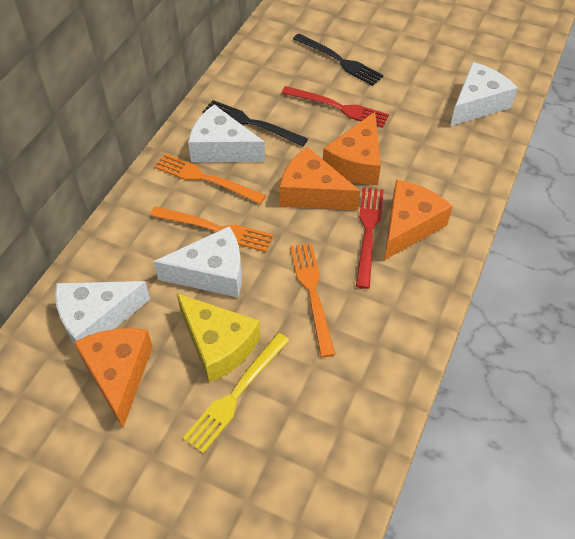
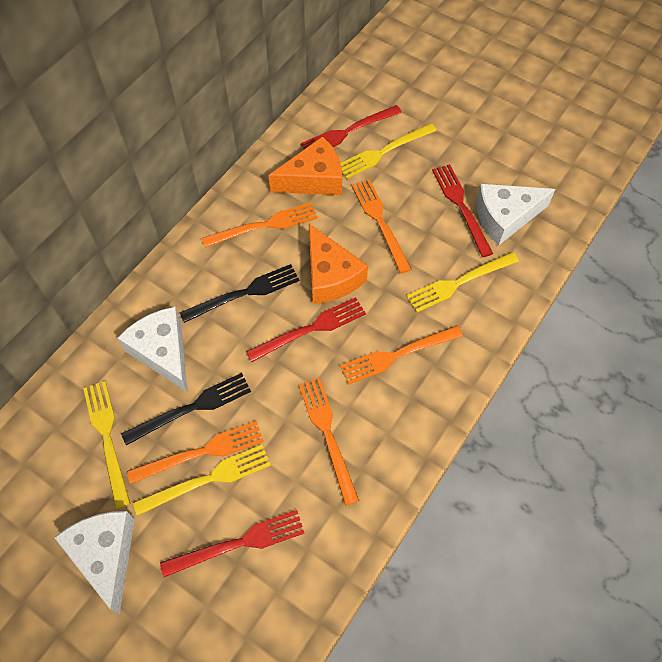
orange cheese: 4 -> 2
orange fork: 3 -> 5
red fork: 2 -> 4
white cheese: 4 -> 3
yellow cheese: 1 -> 0
yellow fork: 1 -> 4

